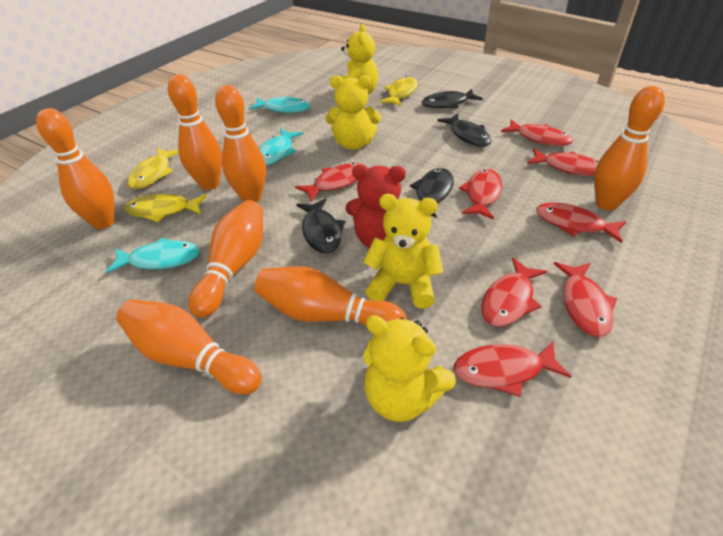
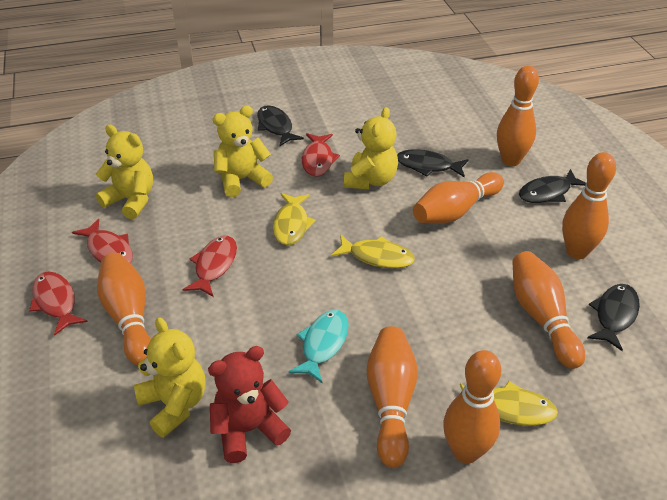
red fish: 8 -> 4
turquoise fish: 3 -> 1

